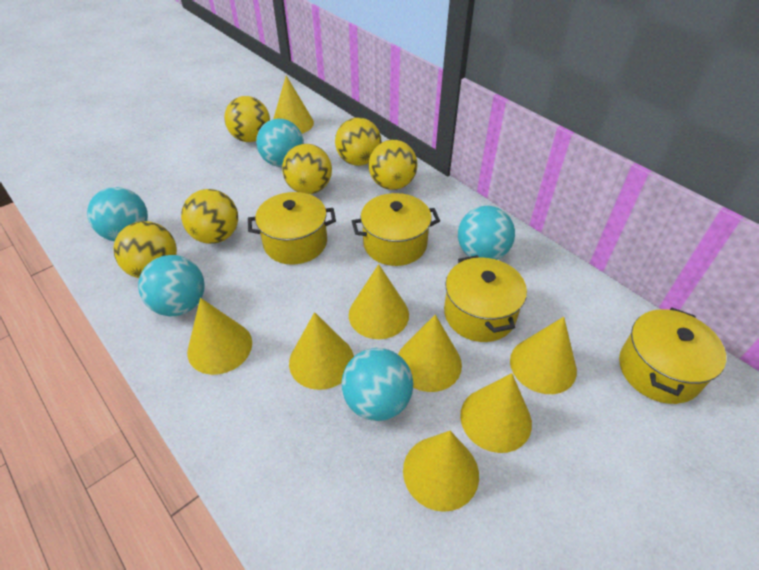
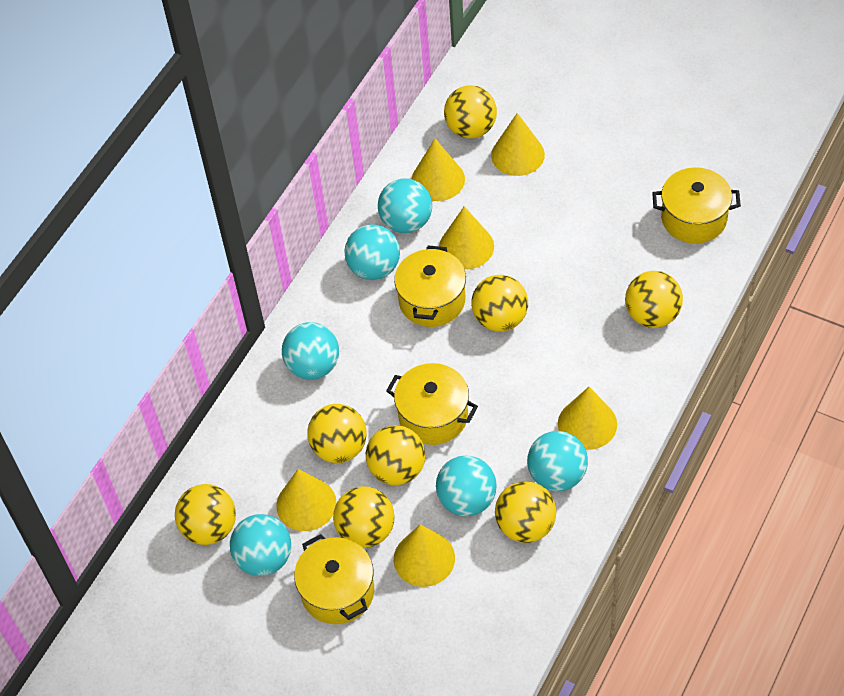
turquoise ball: 5 -> 6
yellow ball: 6 -> 8
yellow cone: 8 -> 6

